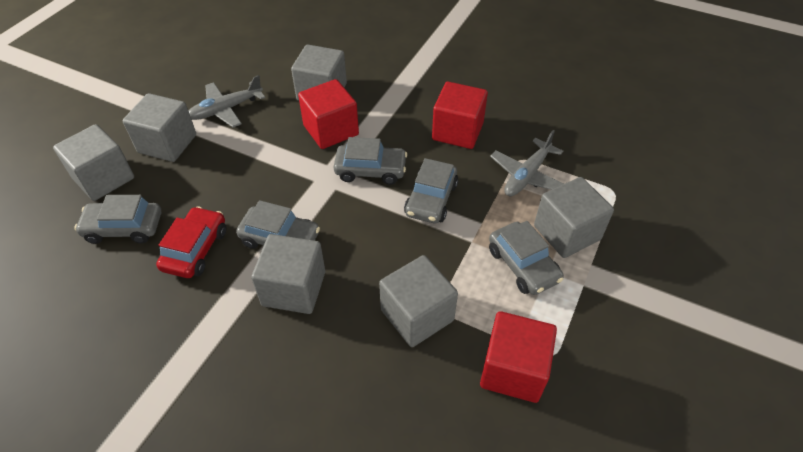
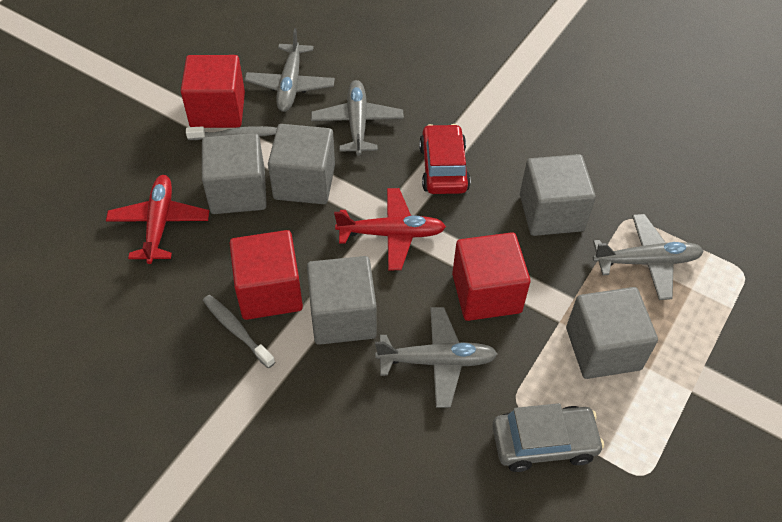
grey car: 5 -> 1
grey cube: 6 -> 5
grey plane: 2 -> 4
grey toothbrush: 0 -> 2
red plane: 0 -> 2

